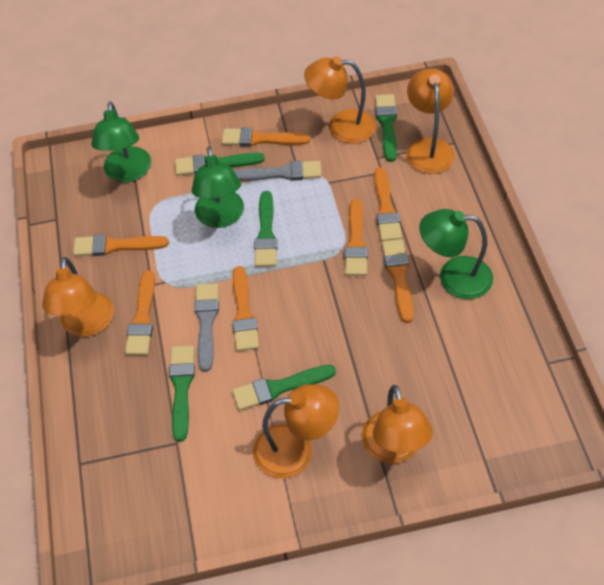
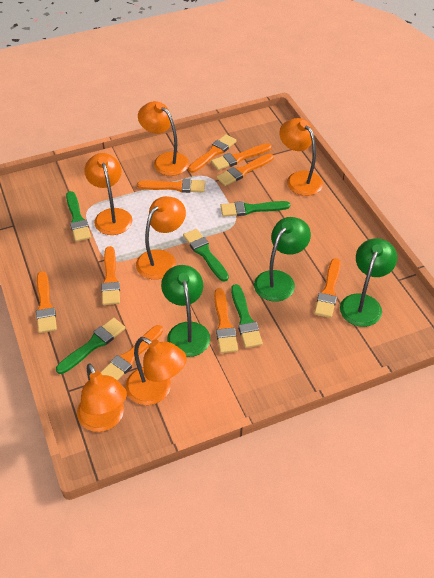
grey brush: 2 -> 0
orange brush: 7 -> 9
orange lamp: 5 -> 6

